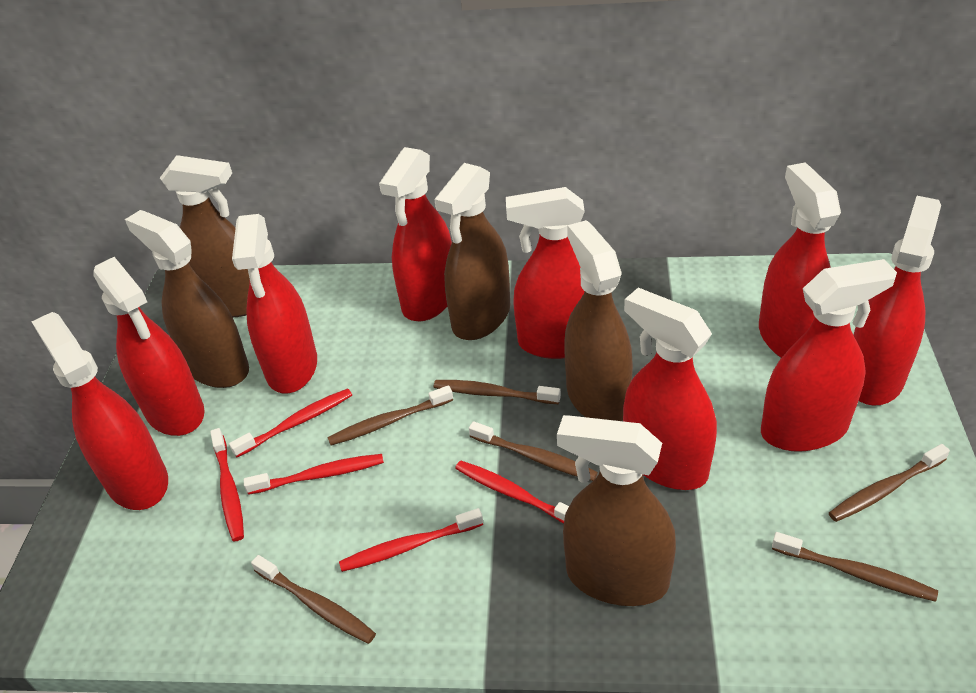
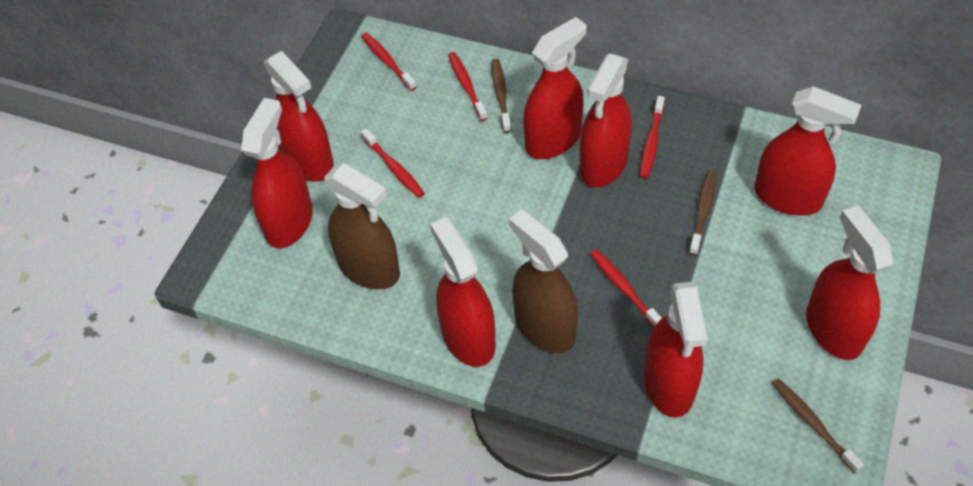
brown spray bottle: 5 -> 2
brown toothbrush: 6 -> 3
red spray bottle: 9 -> 8

